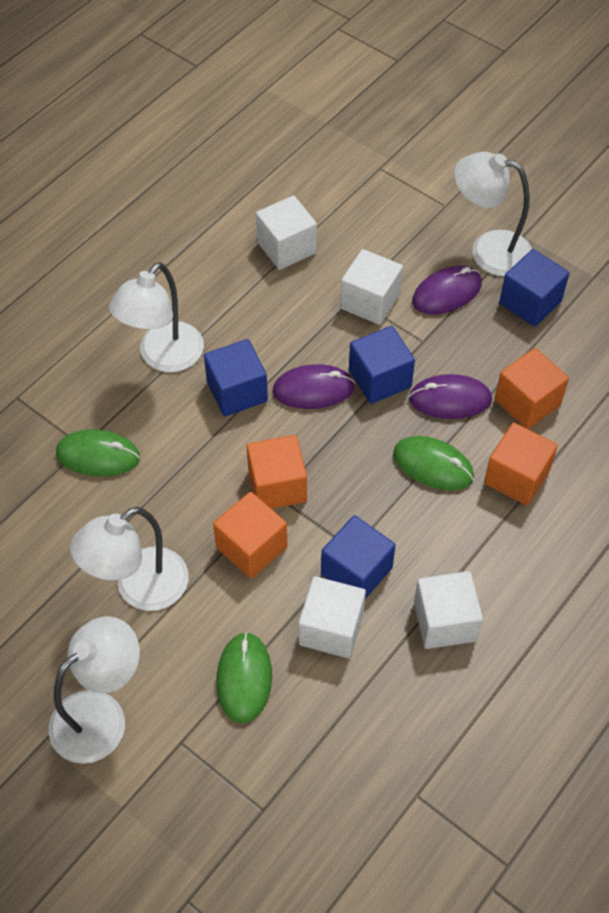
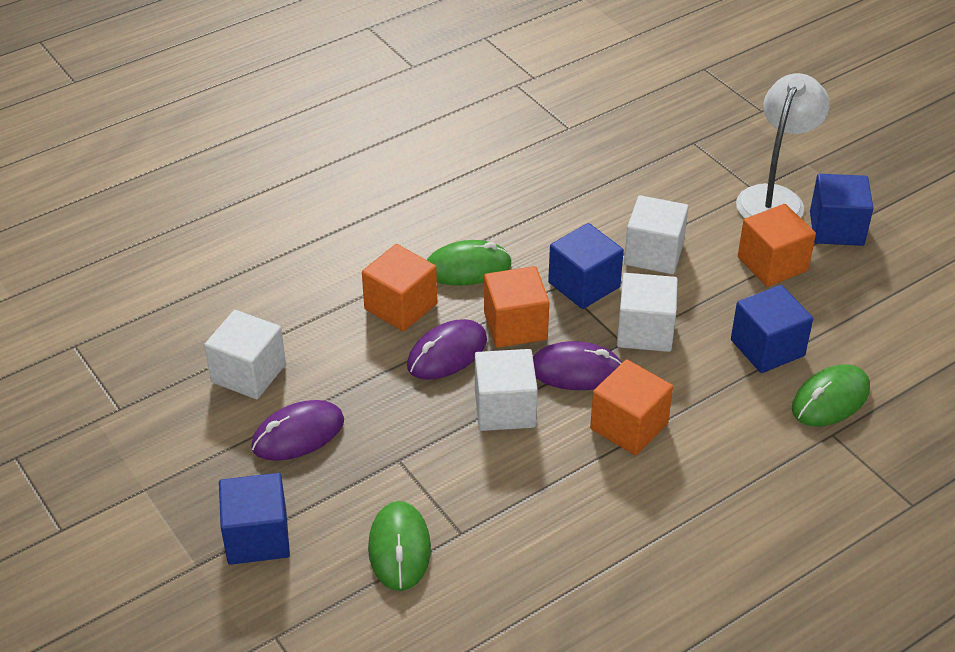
white lamp: 4 -> 1

